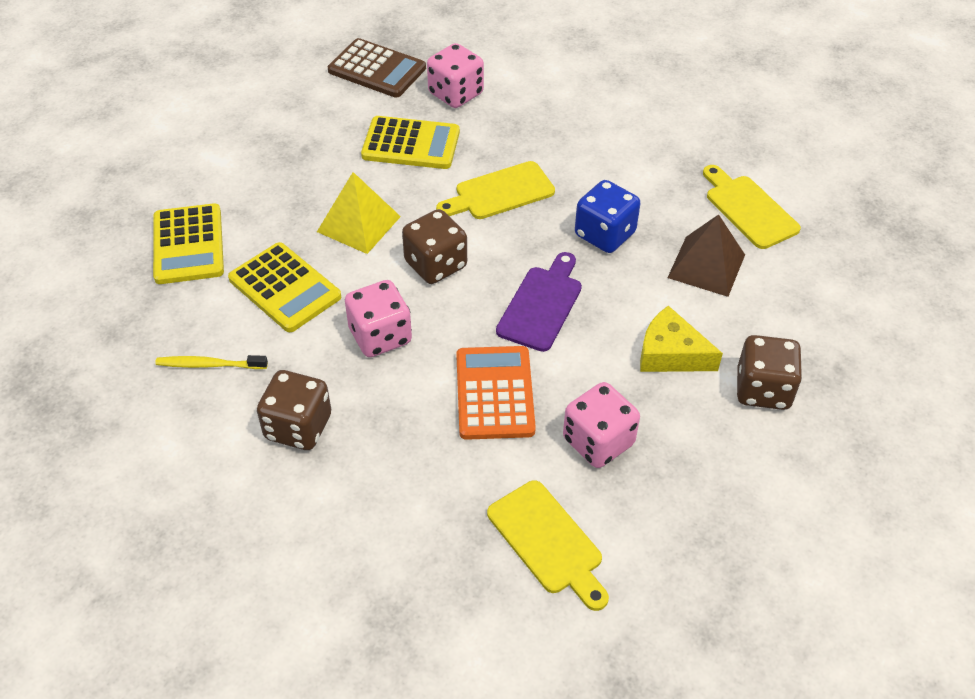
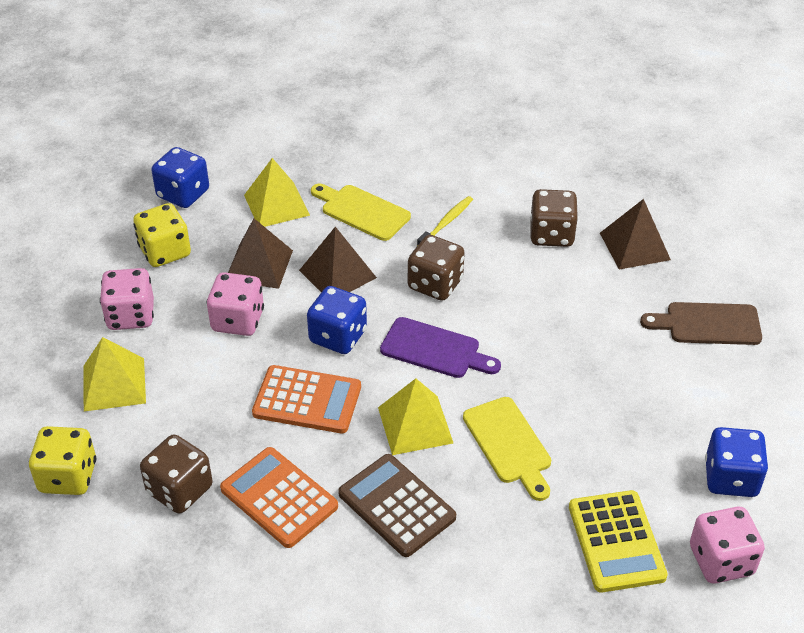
blue dice: 1 -> 3
brown cutting board: 0 -> 1
brown pyramid: 1 -> 3
orange calculator: 1 -> 2
yellow calculator: 3 -> 1
yellow cheese: 1 -> 0
yellow cutting board: 3 -> 2
yellow dice: 0 -> 2
yellow pyramid: 1 -> 3

